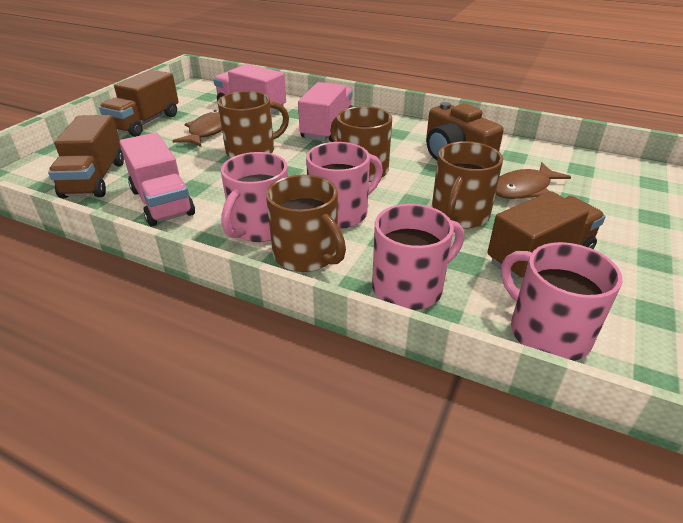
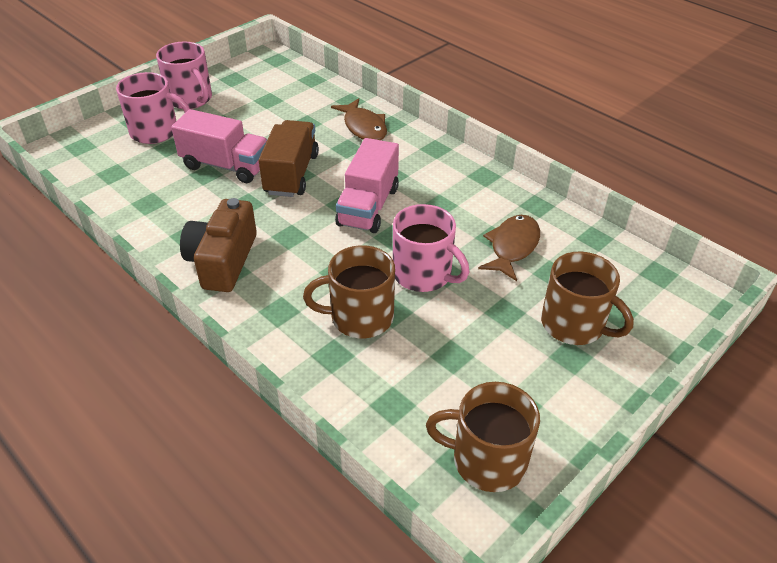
brown mug: 4 -> 3
brown truck: 3 -> 1
pink mug: 4 -> 3
pink truck: 3 -> 2

